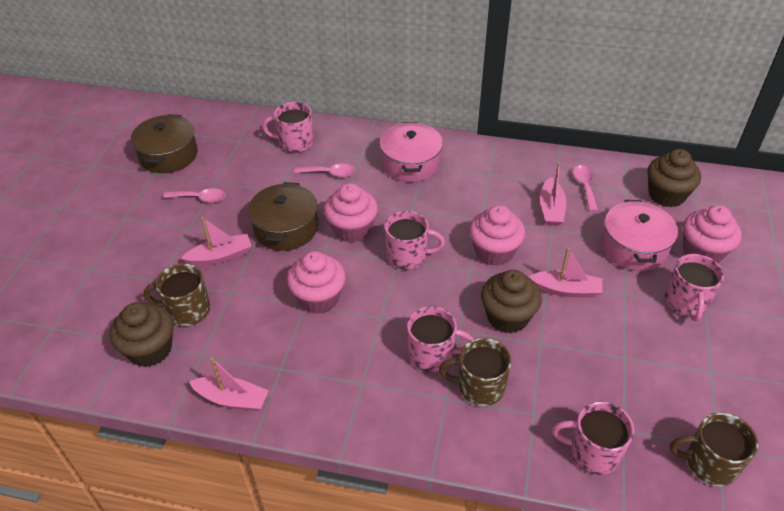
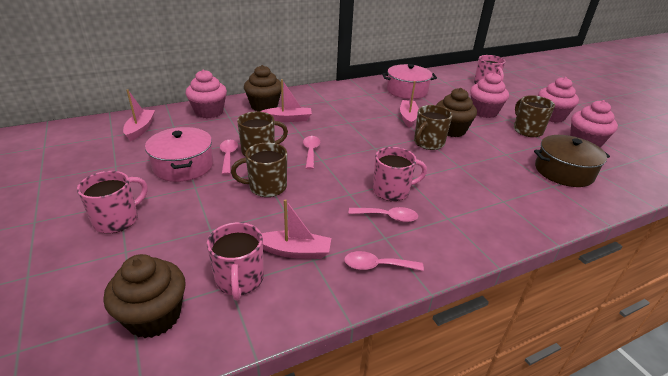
brown mug: 3 -> 4
brown pot: 2 -> 1
pink mug: 5 -> 4
pink spoon: 3 -> 4

